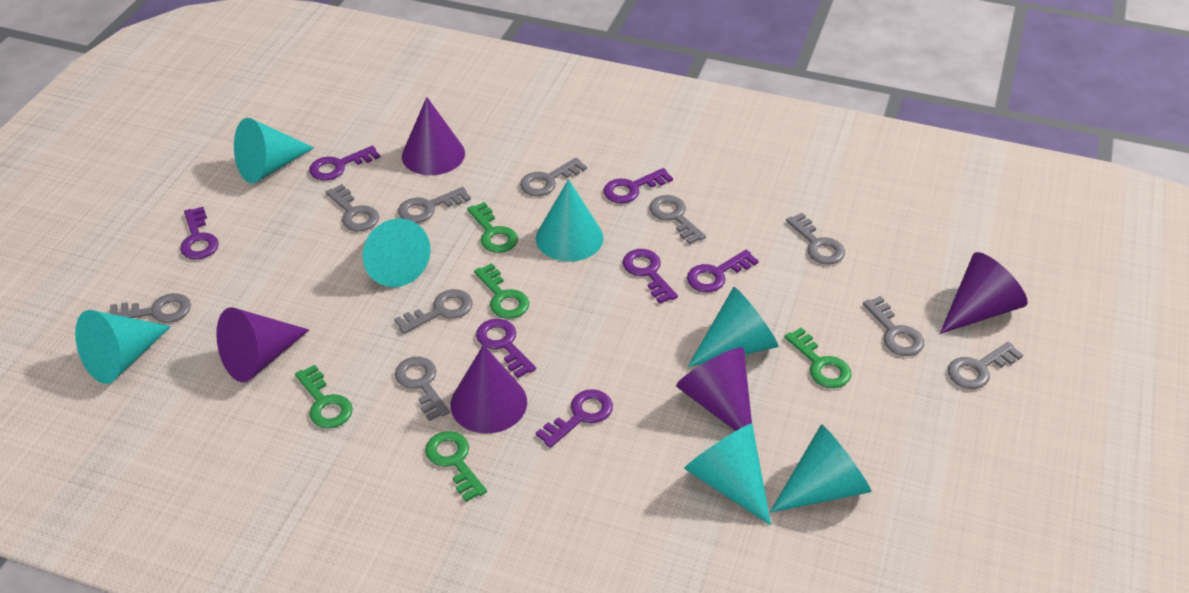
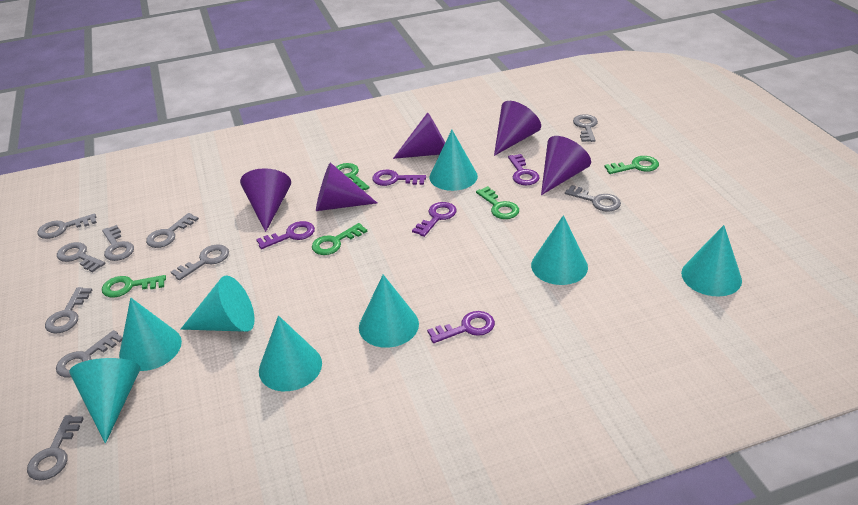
purple key: 7 -> 5
turquoise cone: 7 -> 8

